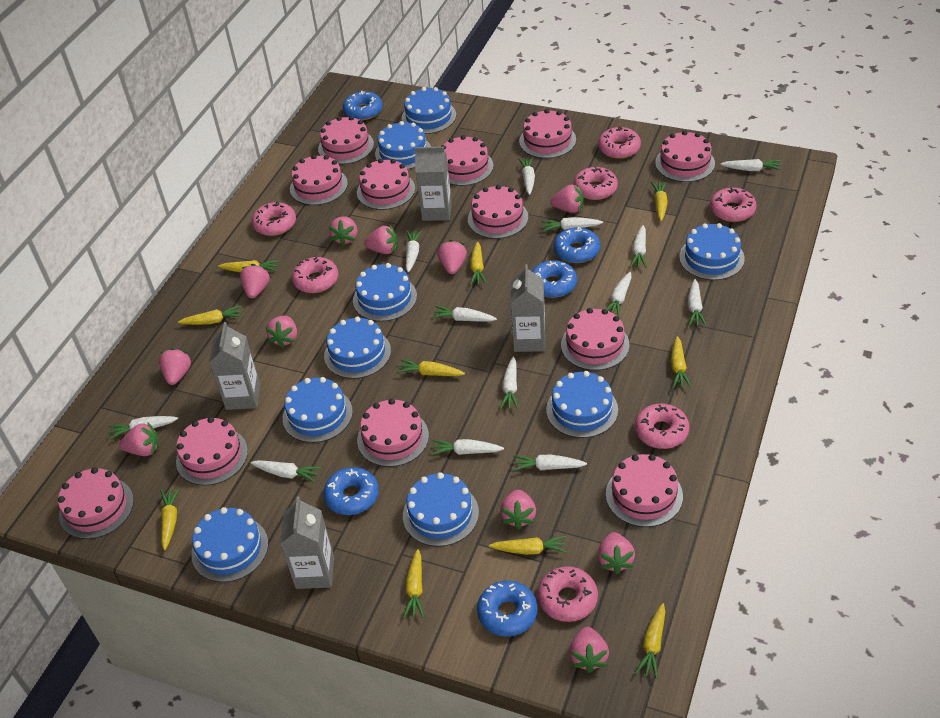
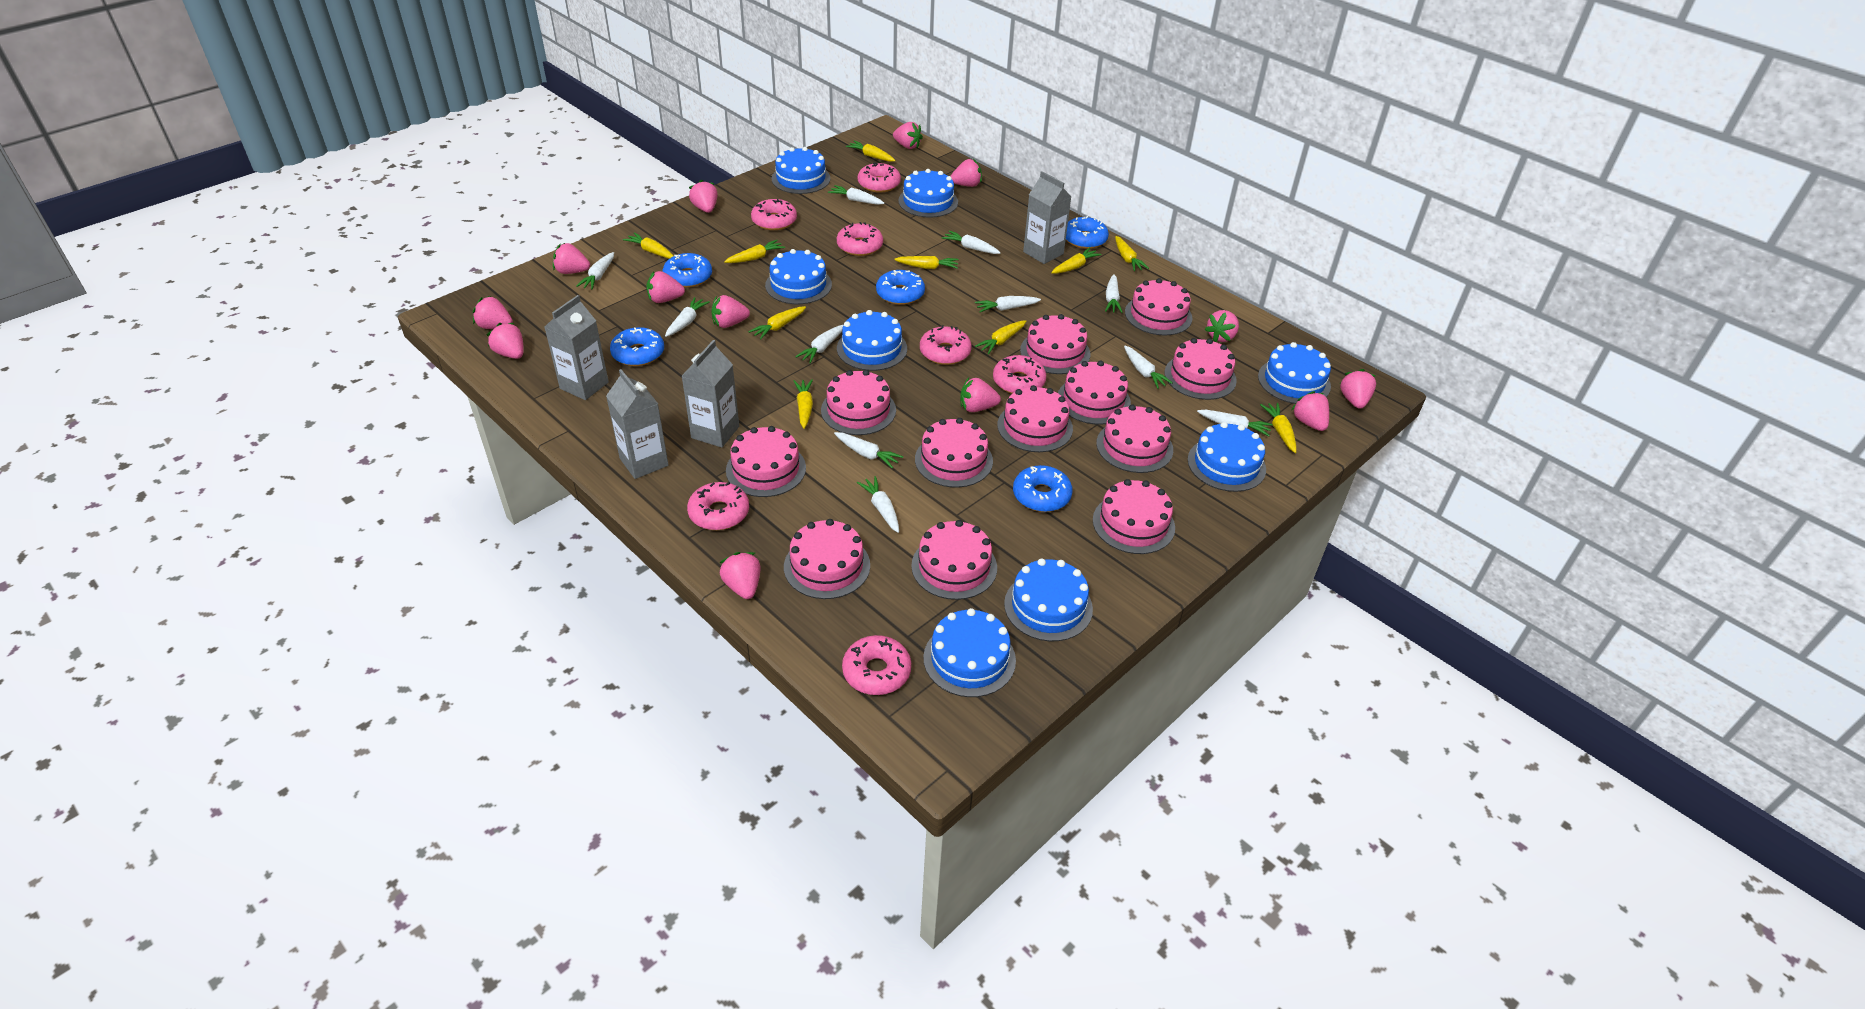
blue cake: 9 -> 8
pink strawberry: 11 -> 13
white carrot: 13 -> 11

